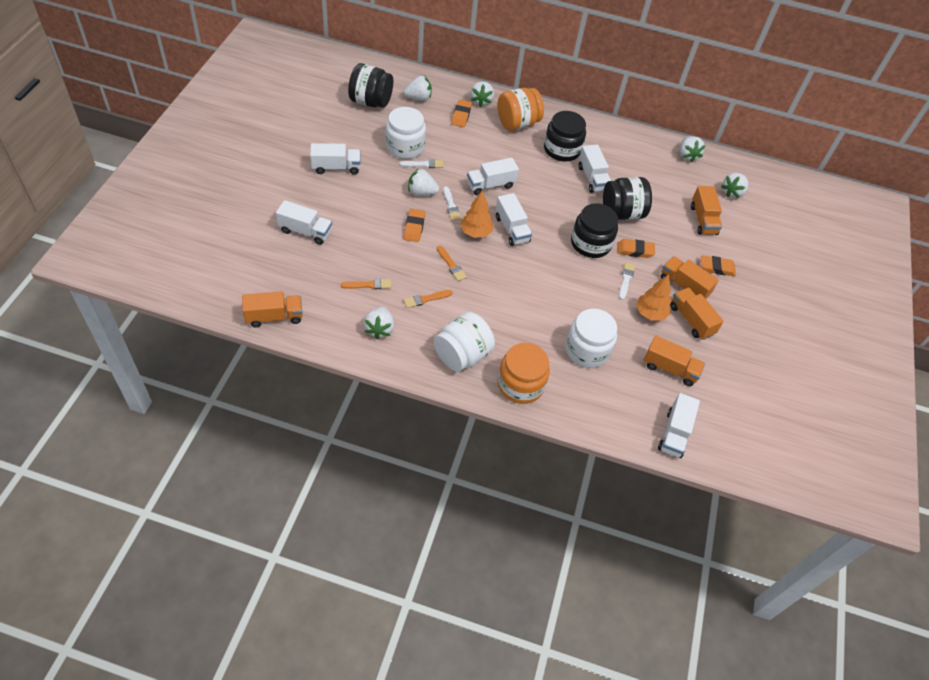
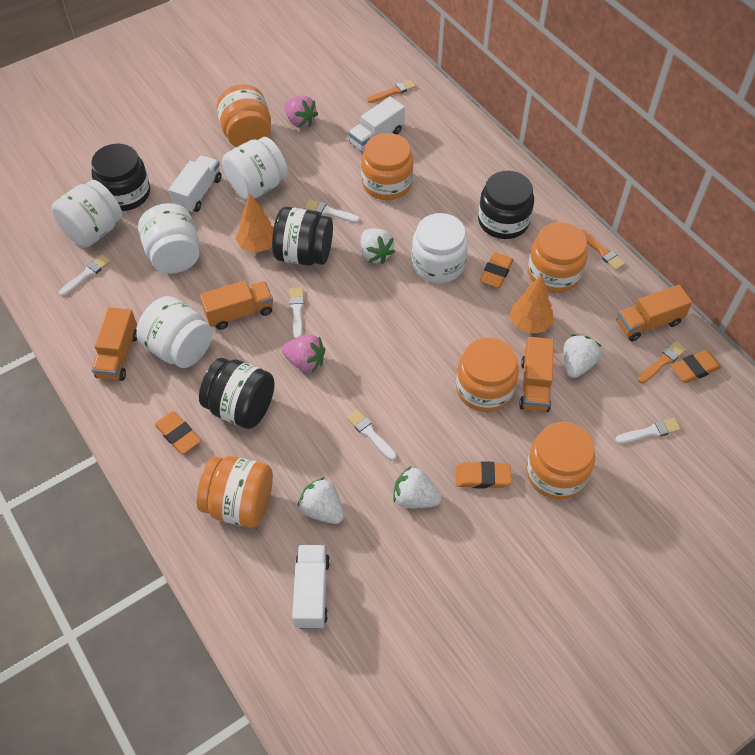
orange jar: 2 -> 6
orange truck: 5 -> 4
pink strawberry: 0 -> 2
white brush: 3 -> 5
white jar: 3 -> 5
white strawberry: 6 -> 4
white truck: 6 -> 3

